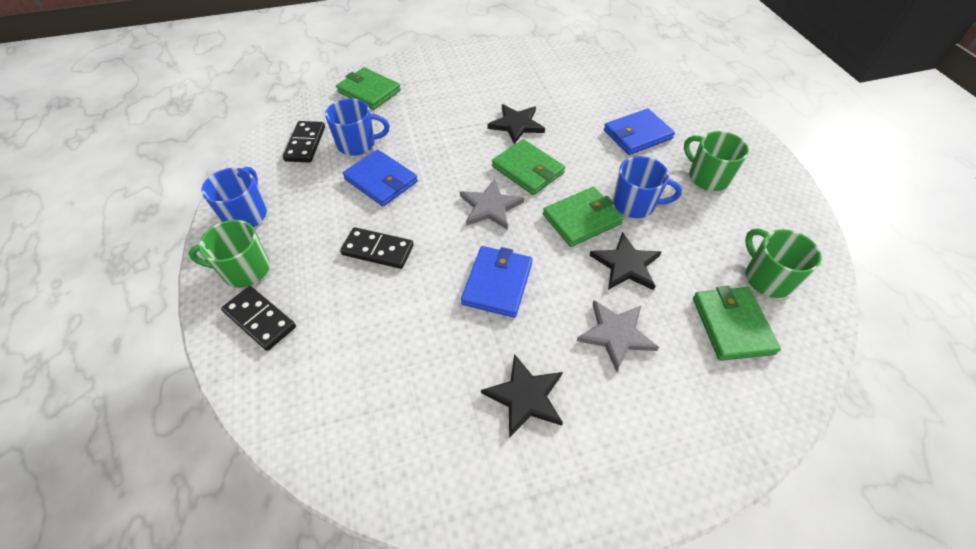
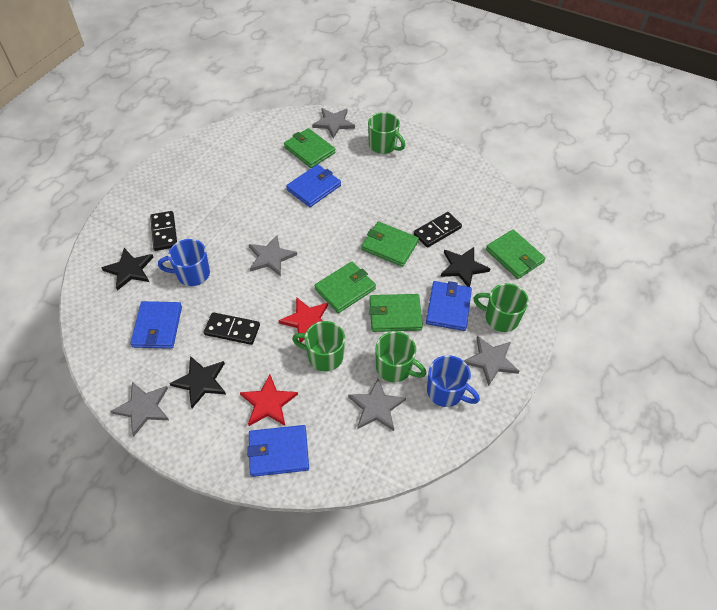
blue mug: 3 -> 2
blue wallet: 3 -> 4
green mug: 3 -> 4
green wallet: 4 -> 5
grey star: 2 -> 5
red star: 0 -> 2

